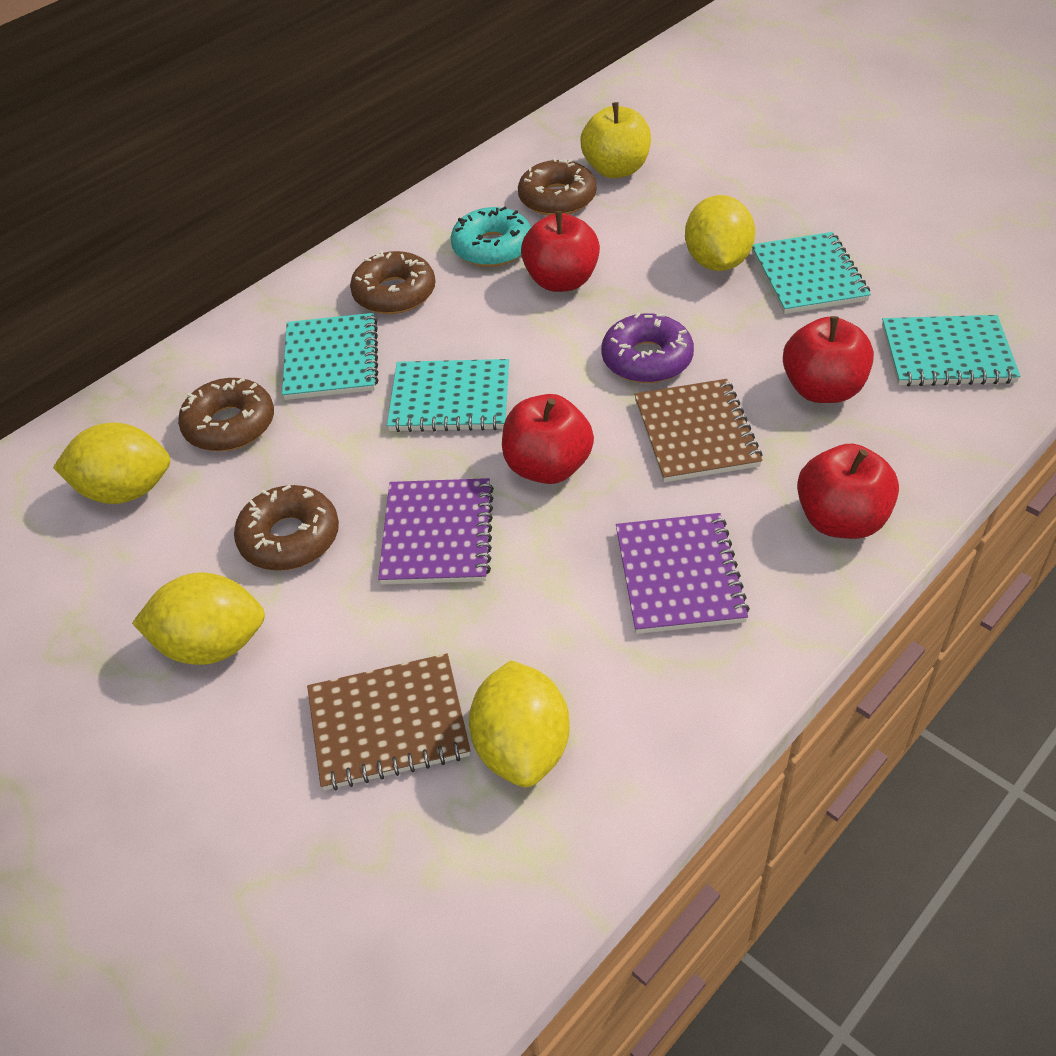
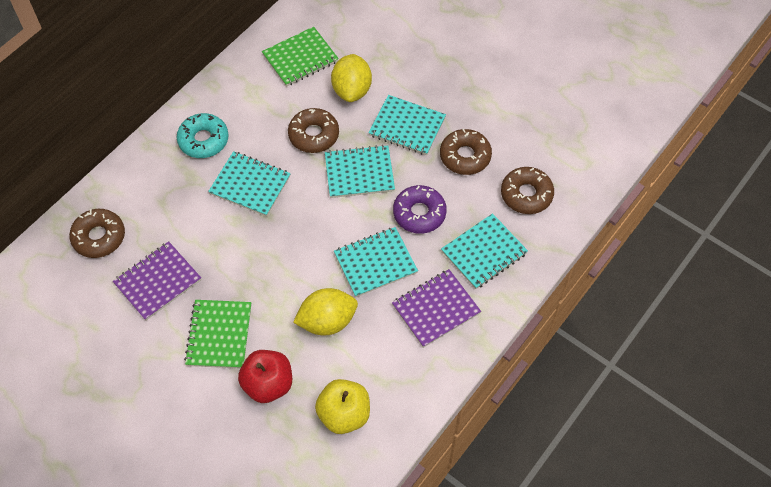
brown notebook: 2 -> 0
green notebook: 0 -> 2
red apple: 4 -> 1
turquoise notebook: 4 -> 5
yellow lemon: 4 -> 2

